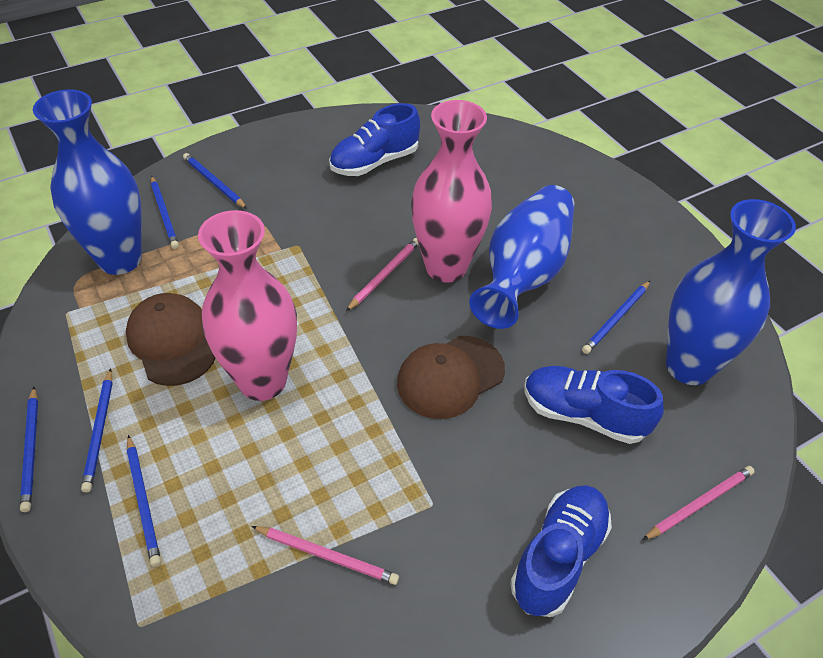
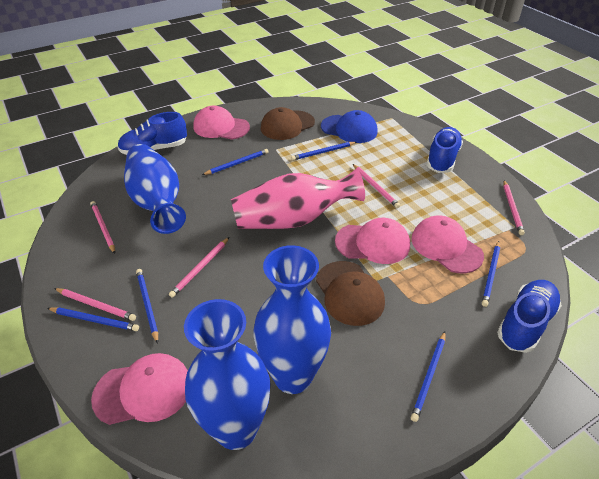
blue cap: 0 -> 1
pink cap: 0 -> 4
pink pencil: 3 -> 5
pink vase: 2 -> 1

